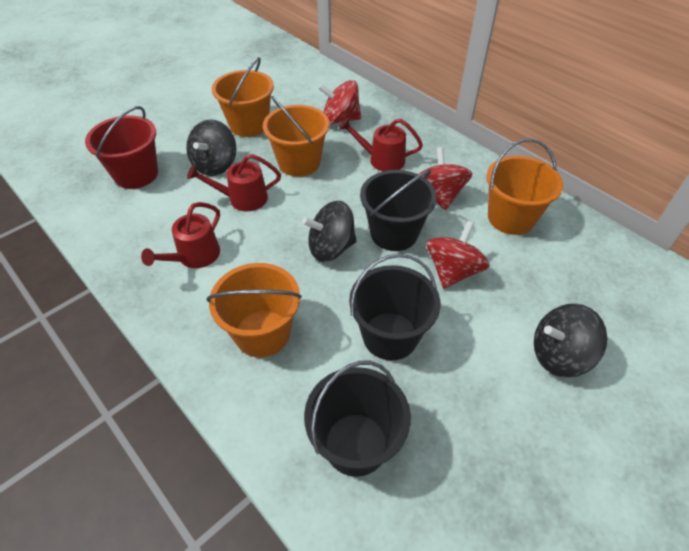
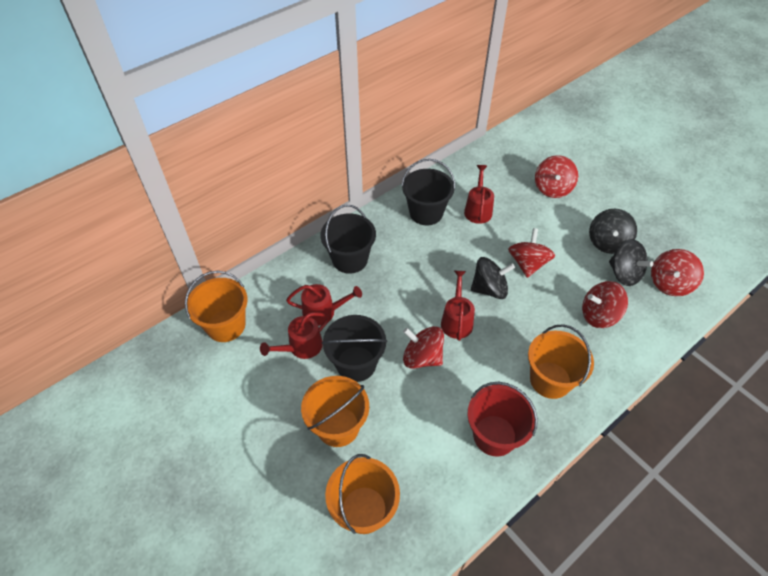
red spinning top: 3 -> 5
red watering can: 3 -> 4

